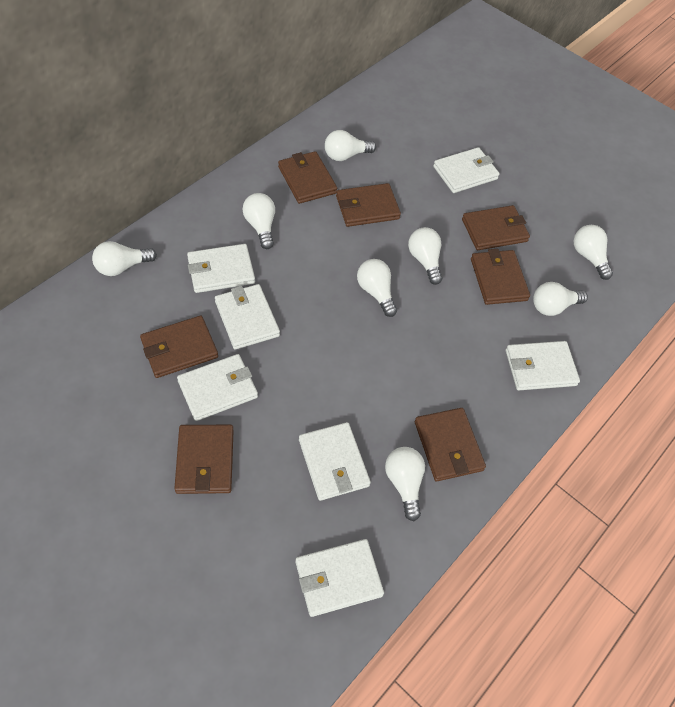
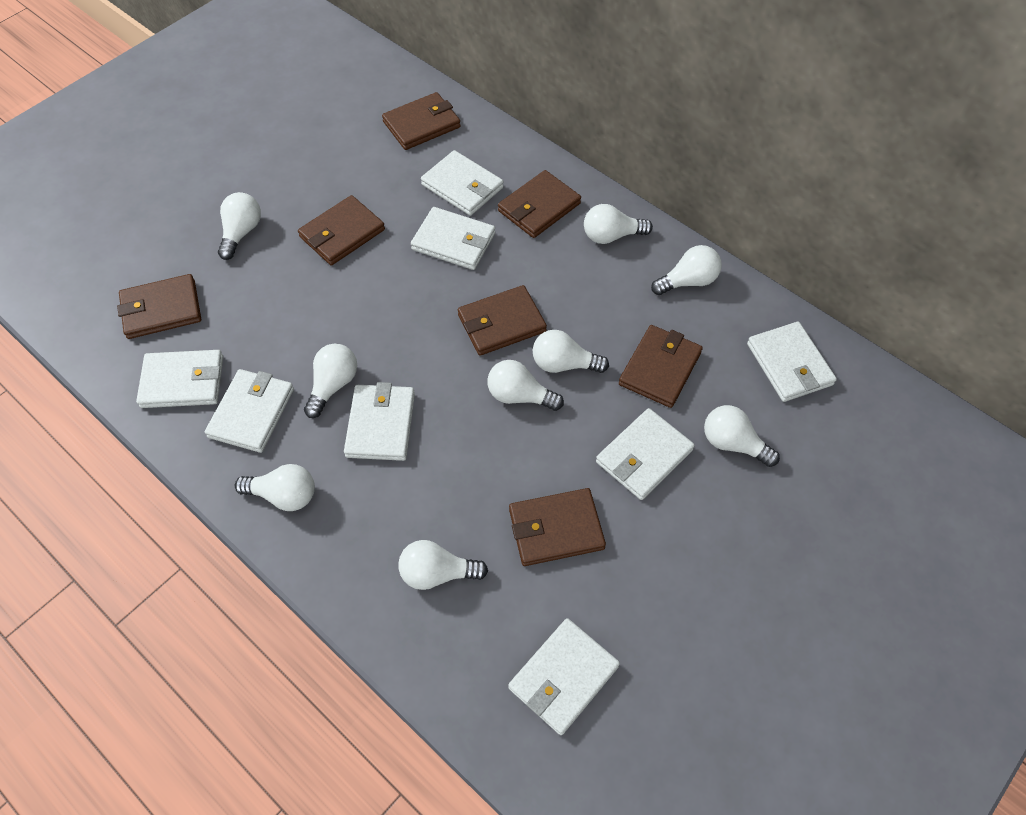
white light bulb: 8 -> 9
white wallet: 7 -> 8

